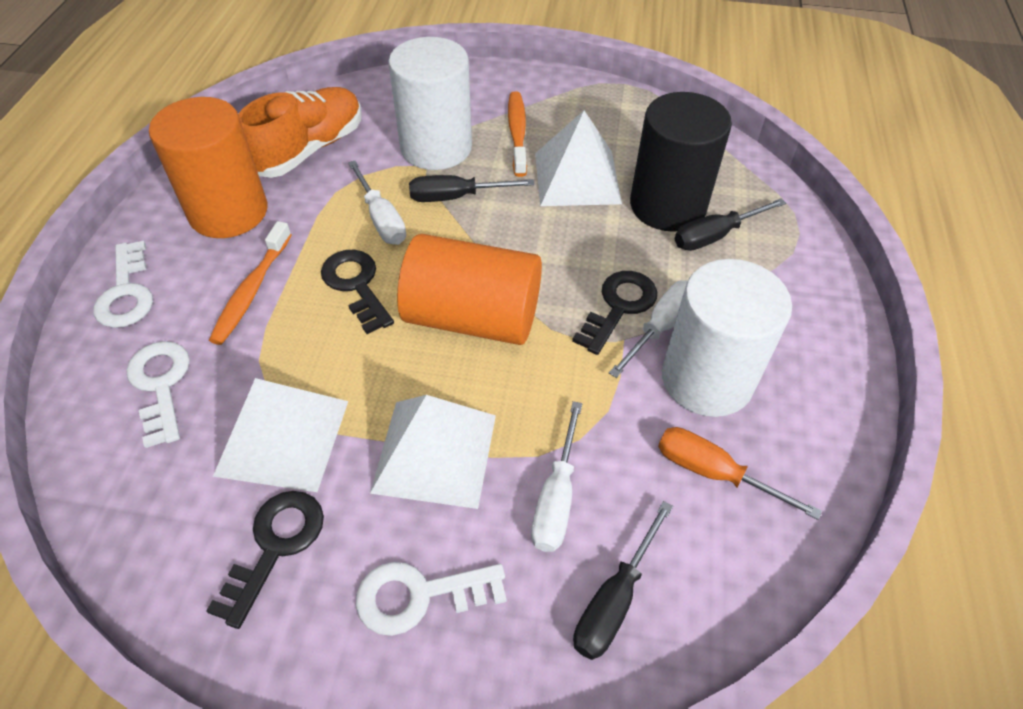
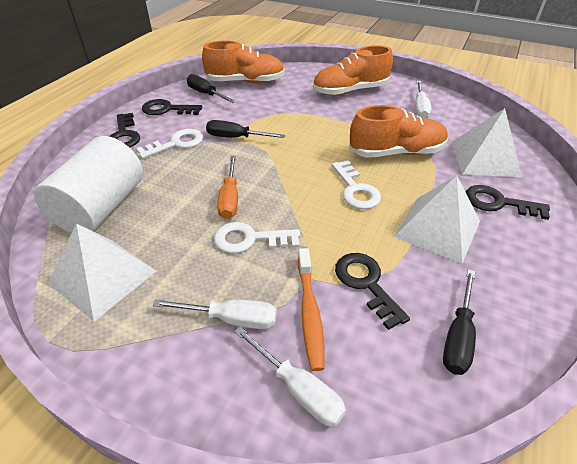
black cylinder: 1 -> 0
black key: 3 -> 4
orange cylinder: 2 -> 0
orange shoe: 1 -> 3
orange toothbrush: 2 -> 1
white cylinder: 2 -> 1

